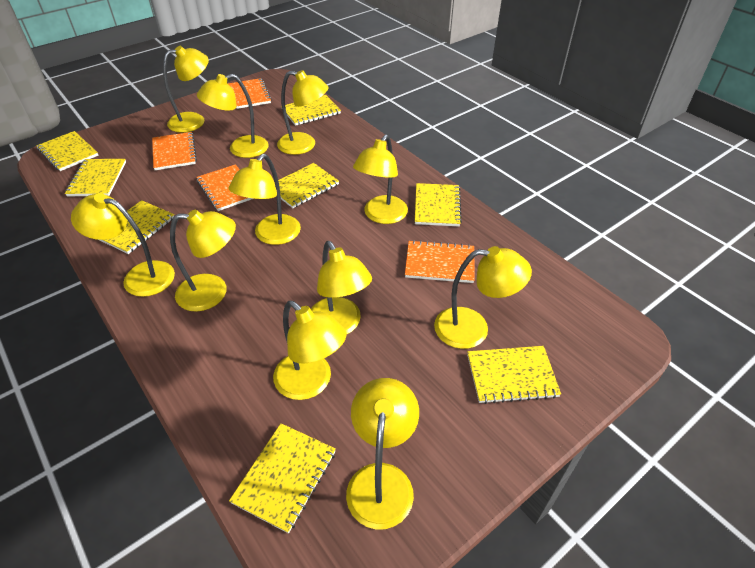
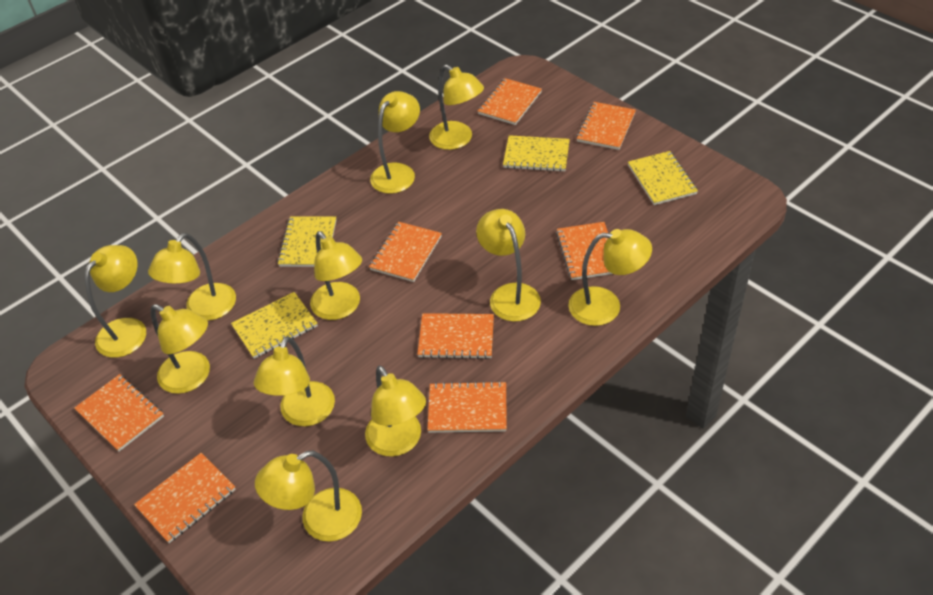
orange notebook: 4 -> 8
yellow notebook: 8 -> 4

